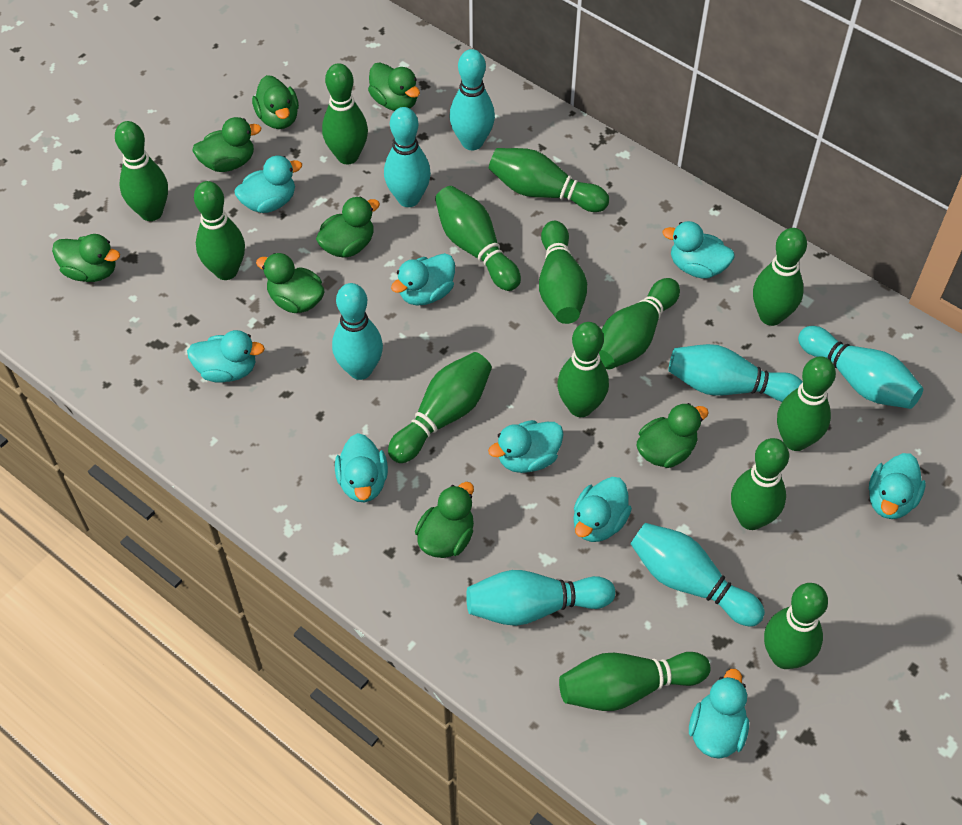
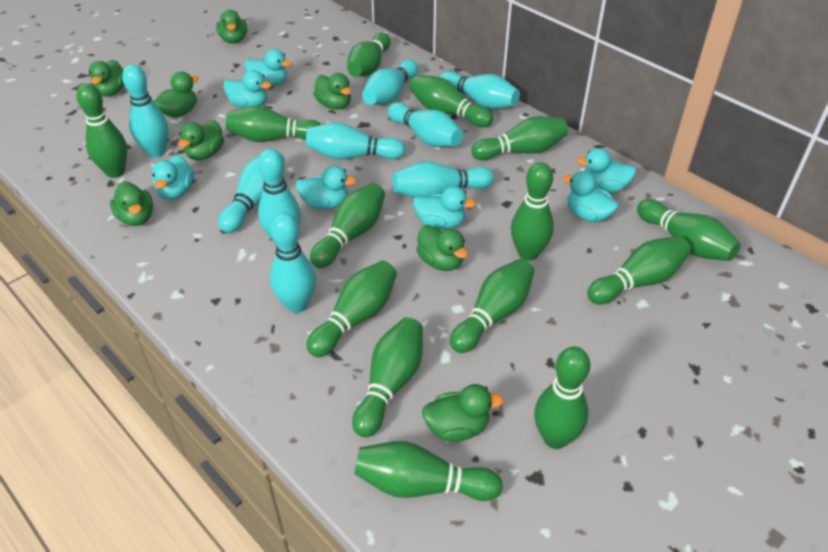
turquoise bowling pin: 7 -> 9
turquoise duck: 9 -> 7

